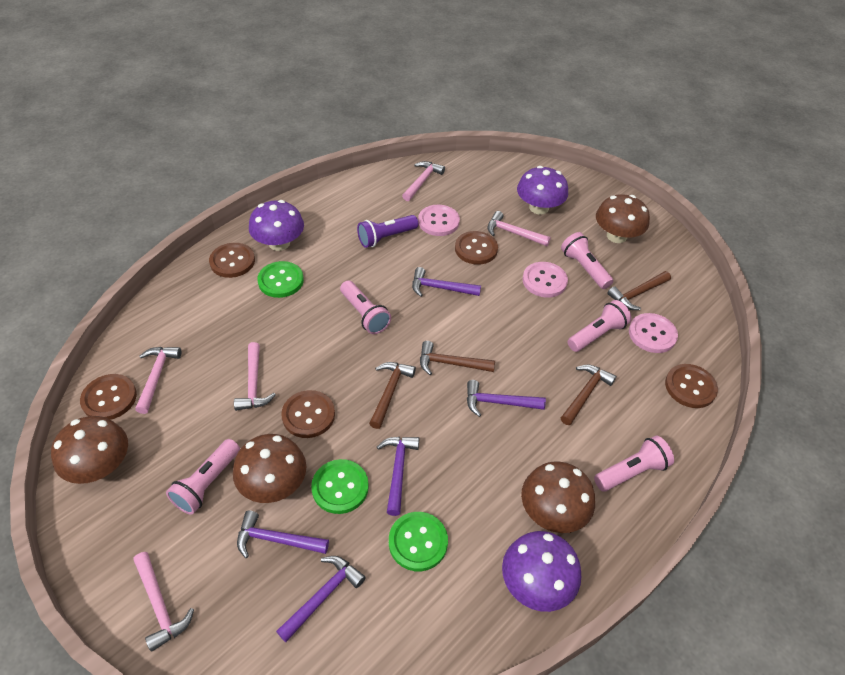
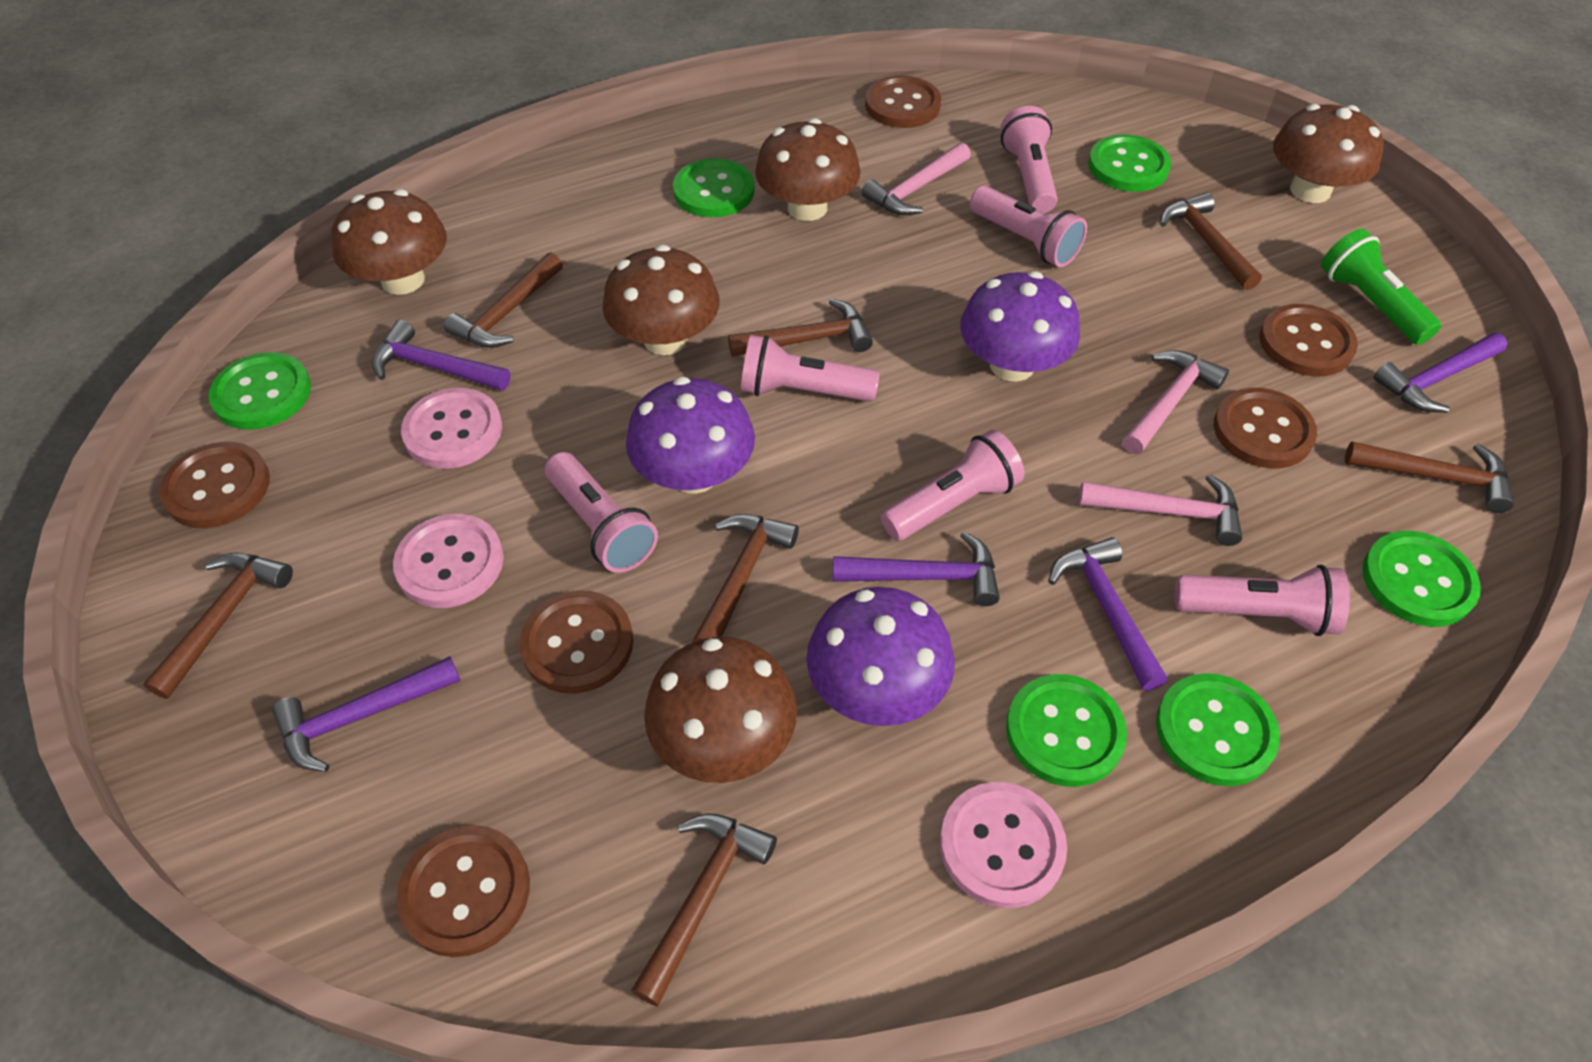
brown button: 5 -> 6
brown hammer: 4 -> 7
brown mushroom: 4 -> 5
green button: 3 -> 6
green flashlight: 0 -> 1
pink flashlight: 5 -> 6
pink hammer: 5 -> 3
purple flashlight: 1 -> 0

